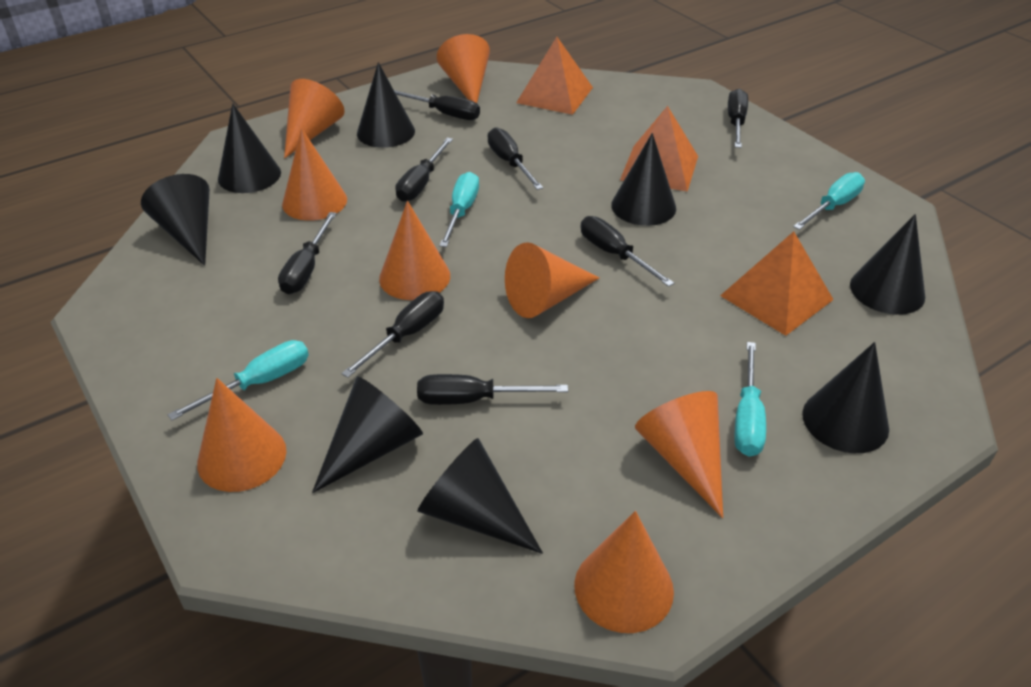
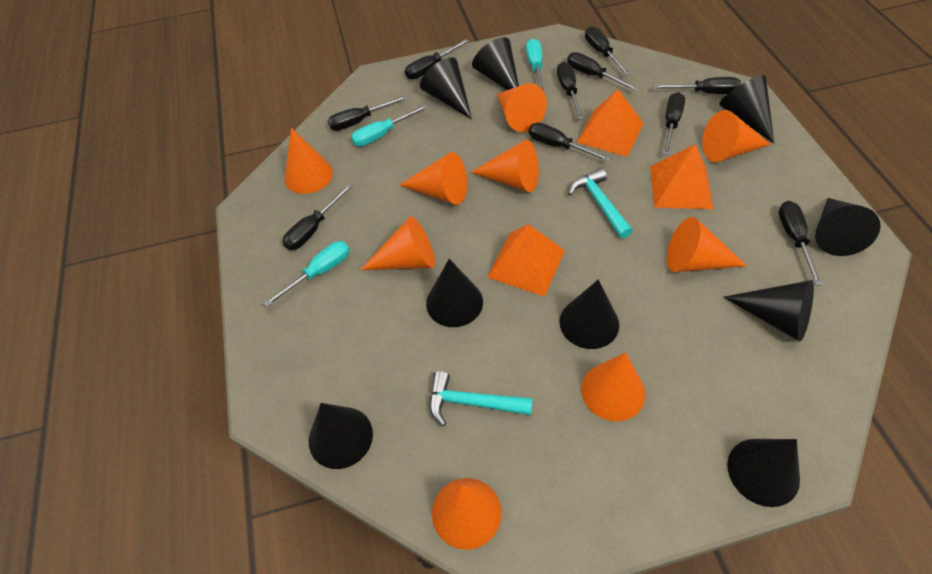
black cone: 8 -> 9
black screwdriver: 8 -> 10
orange cone: 8 -> 9
turquoise hammer: 0 -> 2
turquoise screwdriver: 4 -> 3

